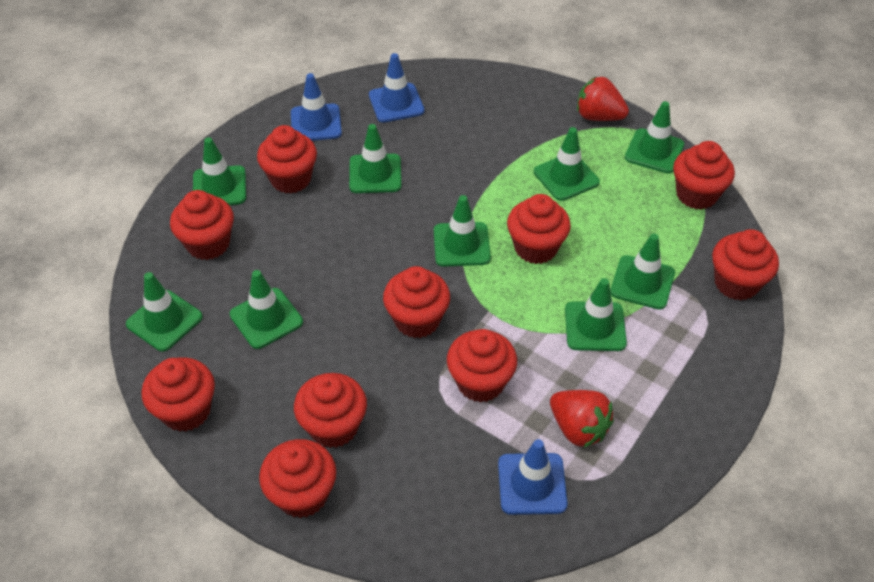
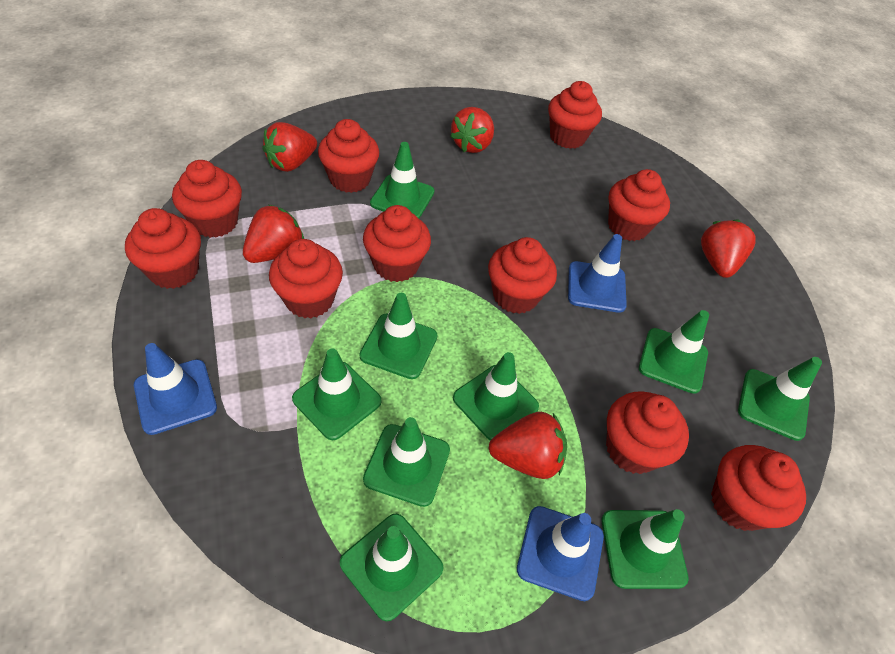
red strawberry: 2 -> 5

